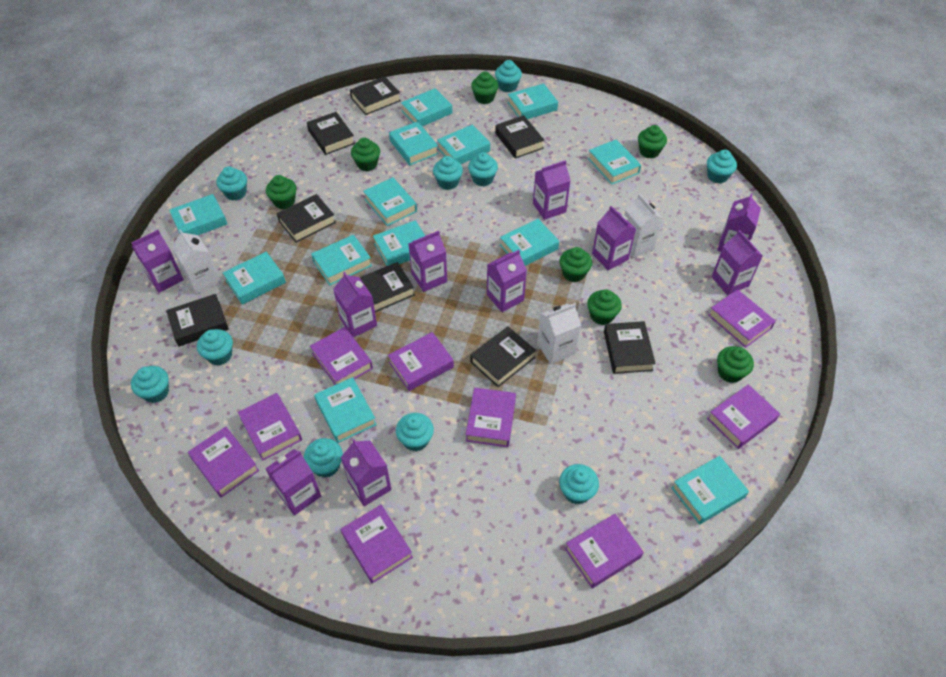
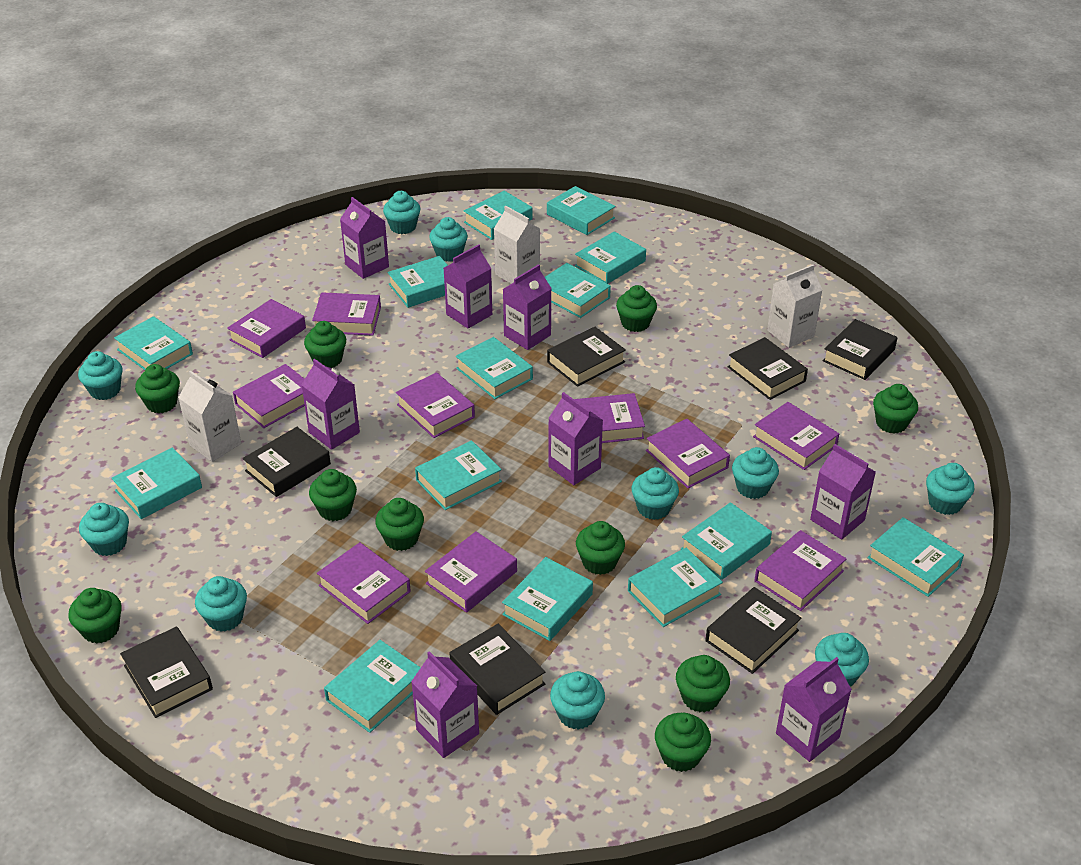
black book: 8 -> 7
green cupcake: 7 -> 10
purple book: 9 -> 10
purple carton: 10 -> 8
turquoise book: 13 -> 14

